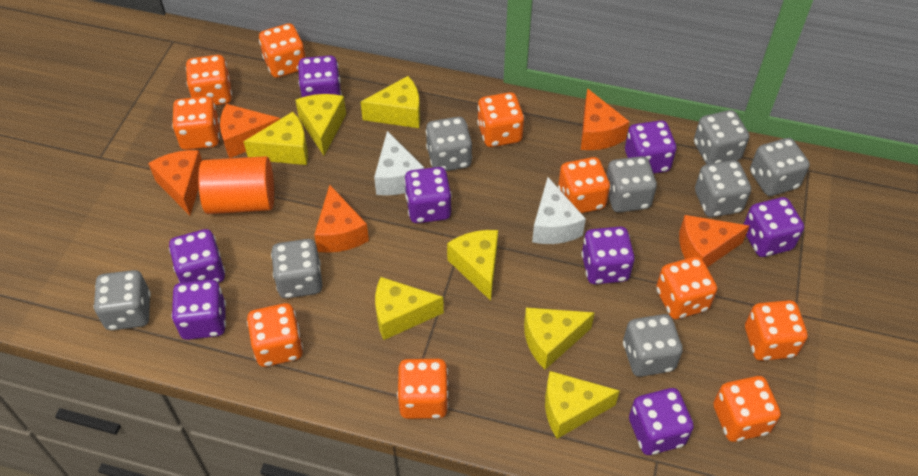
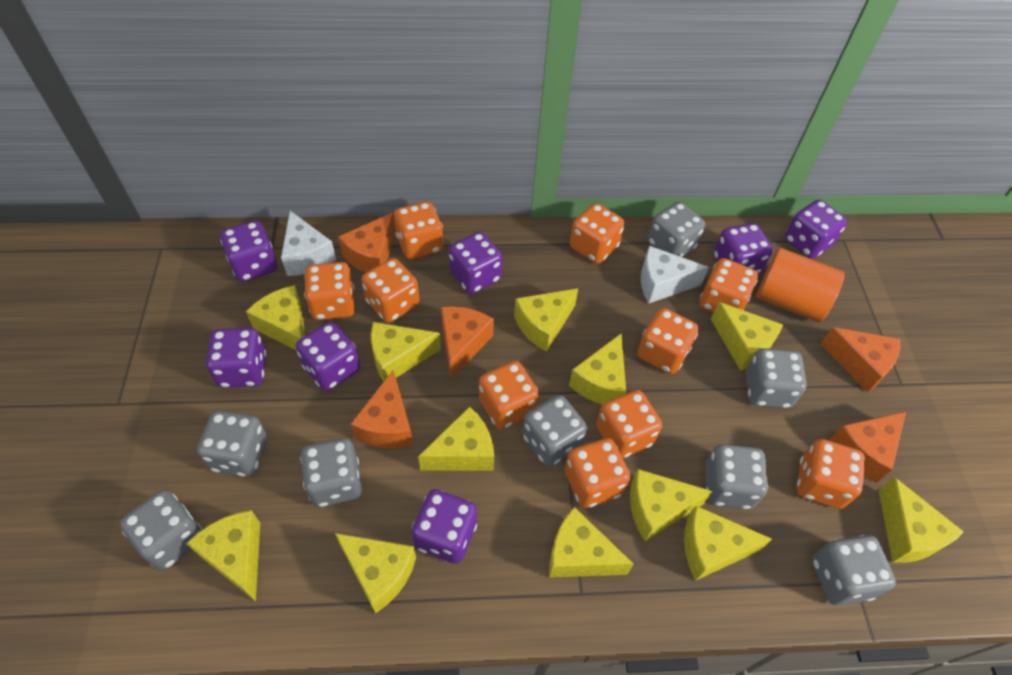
purple dice: 8 -> 7
yellow cheese: 7 -> 12

